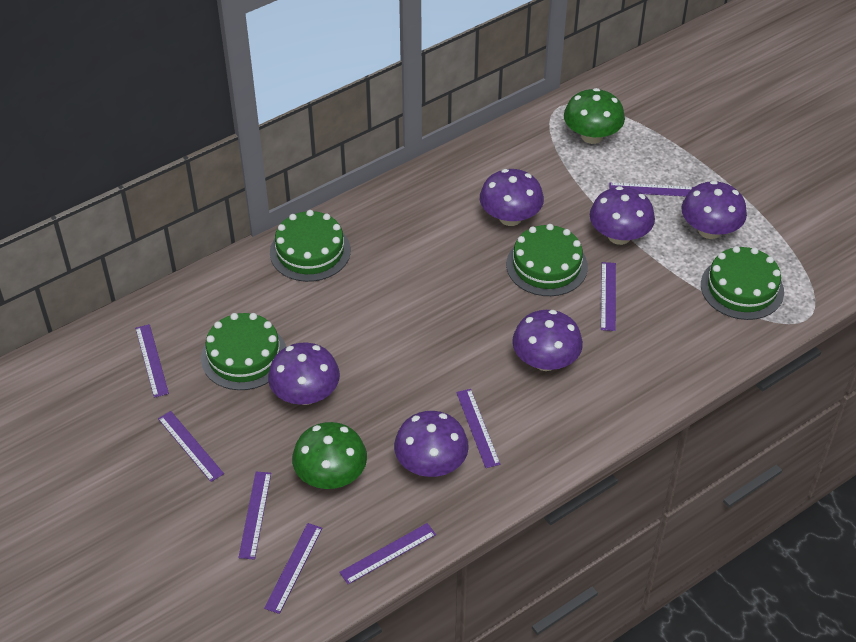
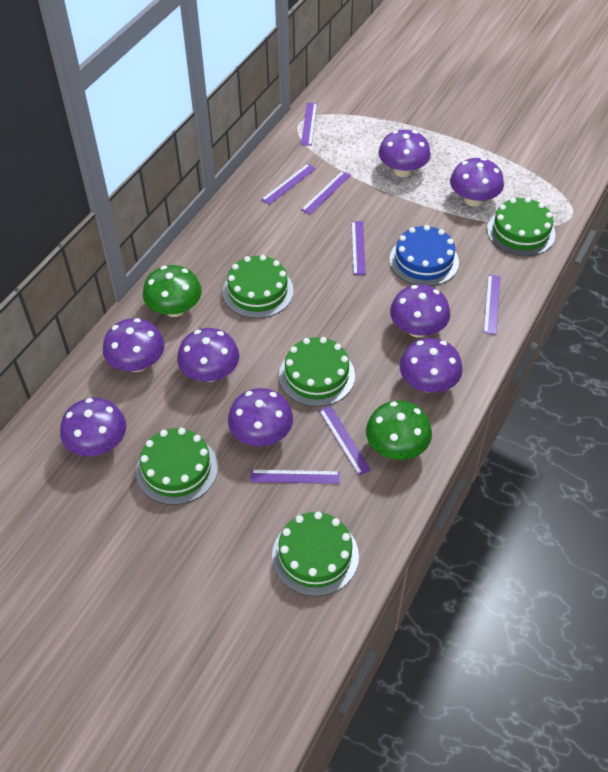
blue cake: 0 -> 1
green cake: 4 -> 5
purple mushroom: 6 -> 8
purple ruler: 8 -> 7

